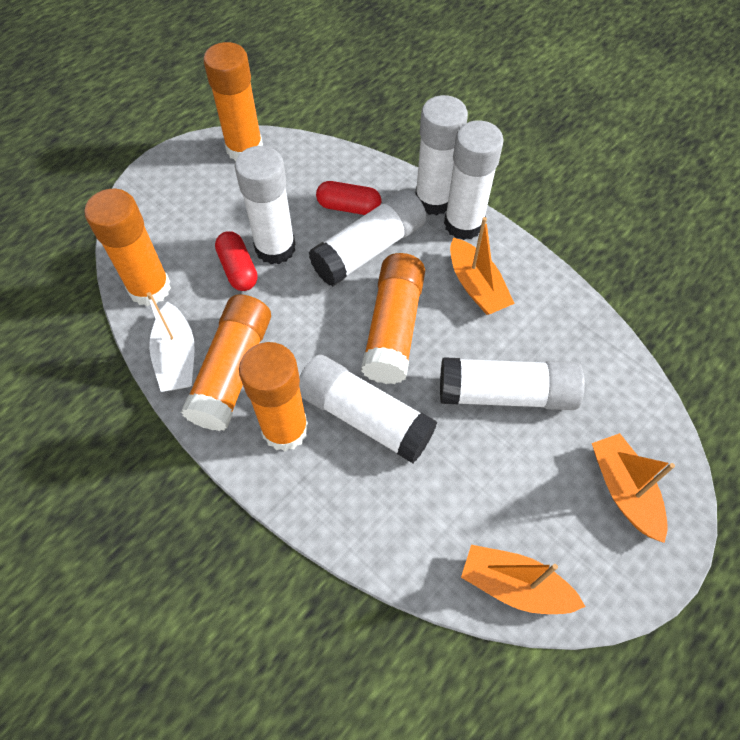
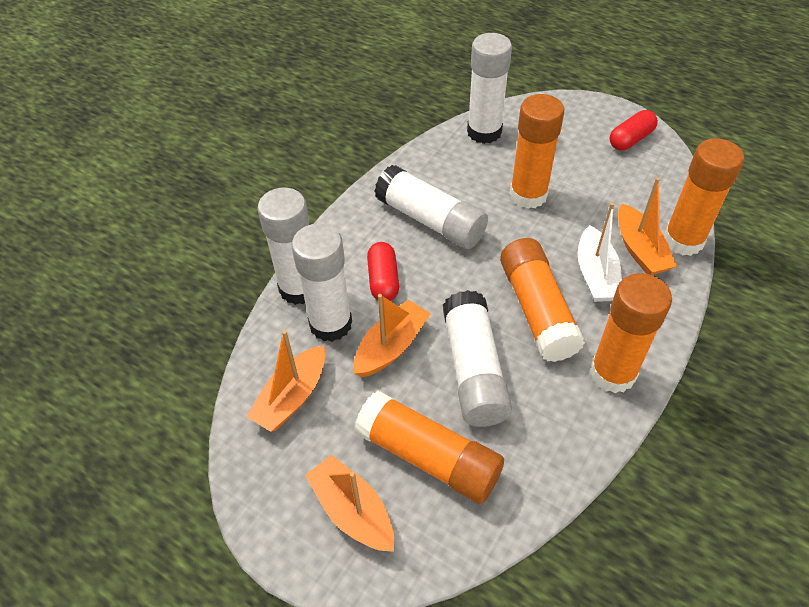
orange boat: 3 -> 4
white glue stick: 6 -> 5

